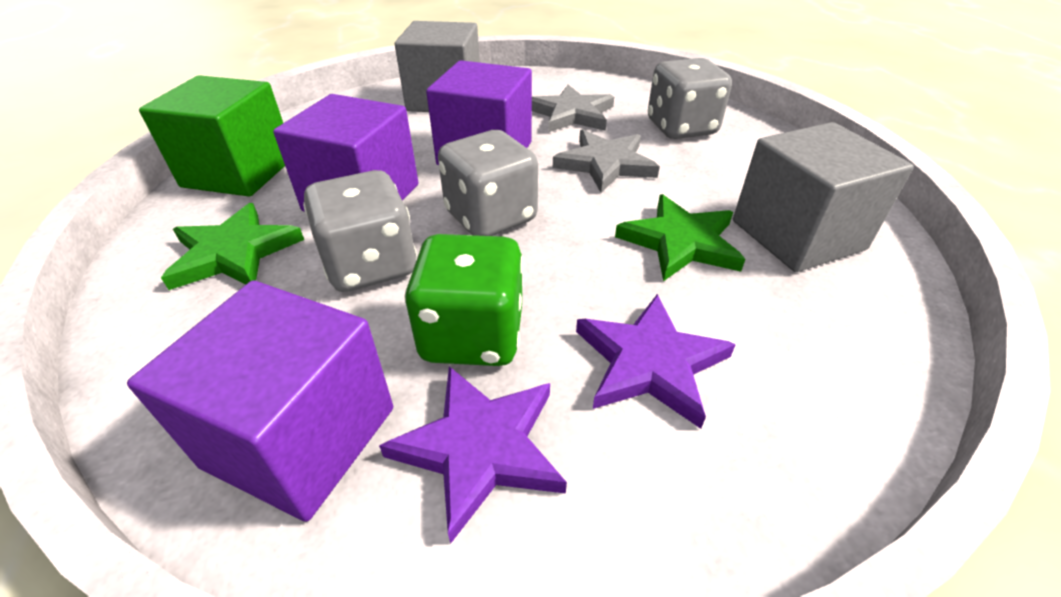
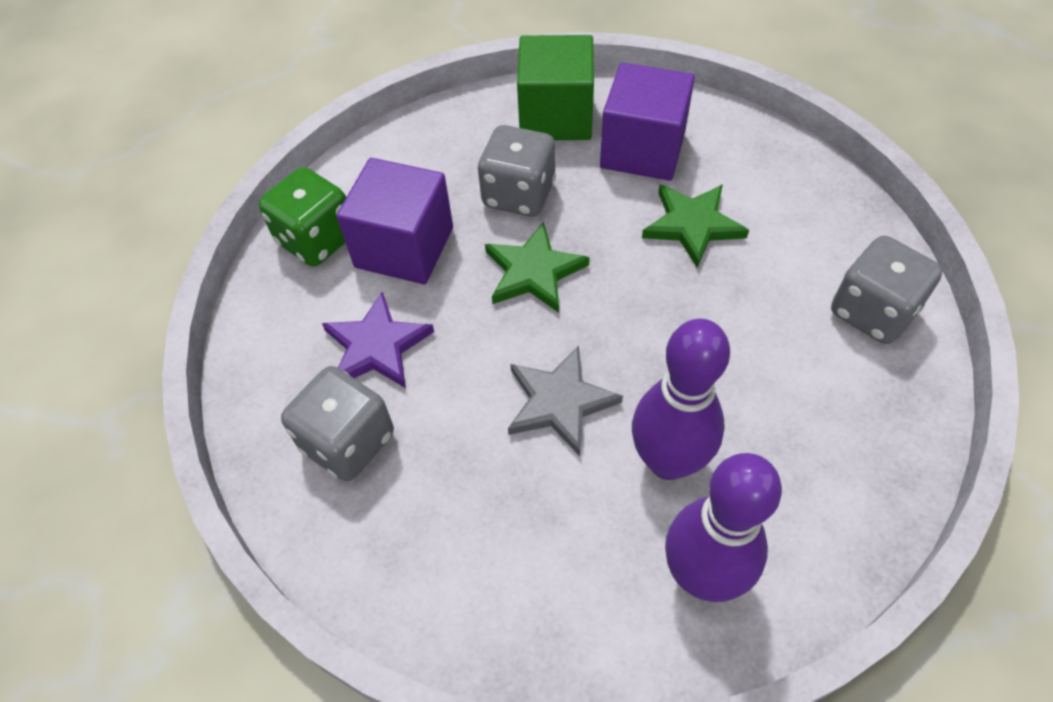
grey cube: 2 -> 0
grey star: 2 -> 1
purple bowling pin: 0 -> 2
purple cube: 3 -> 2
purple star: 2 -> 1

